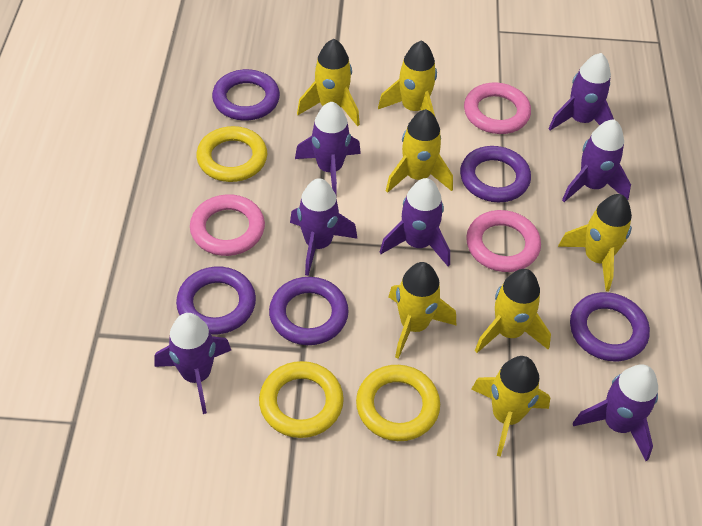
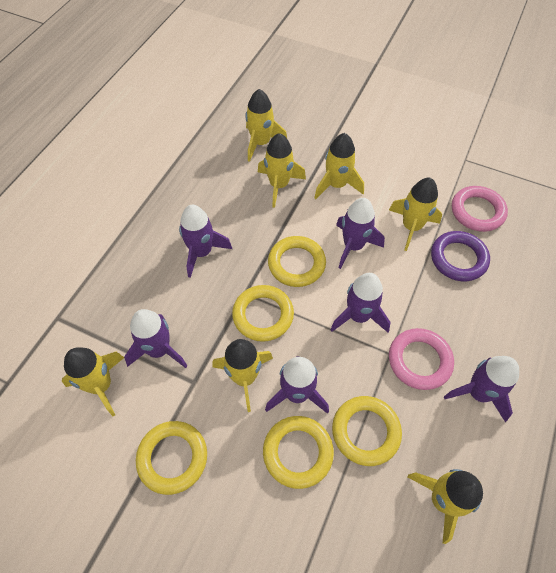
pink ring: 3 -> 2
purple ring: 5 -> 1
purple rocket: 7 -> 6
yellow ring: 3 -> 5

